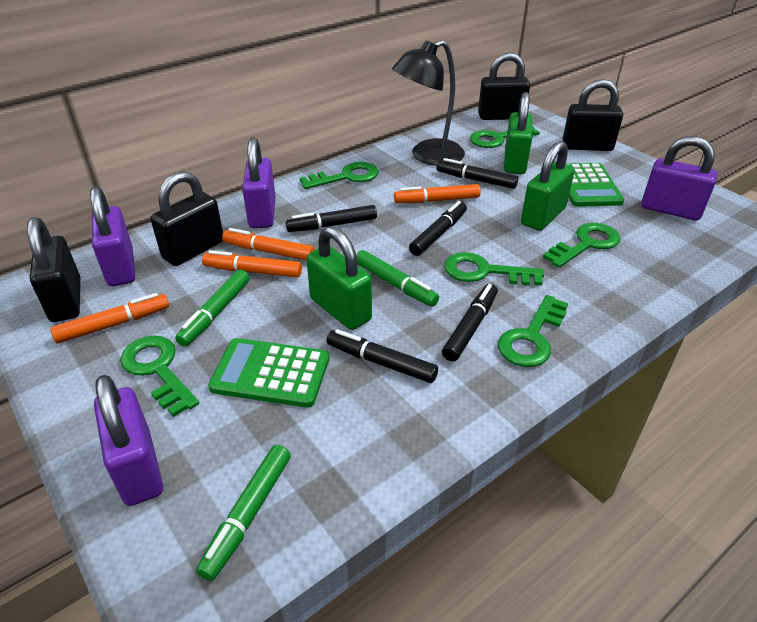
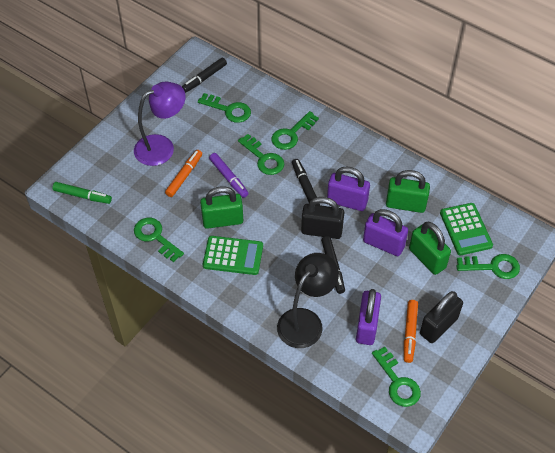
black marker: 5 -> 3
black padlock: 4 -> 2
green marker: 3 -> 1
orange marker: 4 -> 2
purple lamp: 0 -> 1
purple marker: 0 -> 1
purple padlock: 4 -> 3

